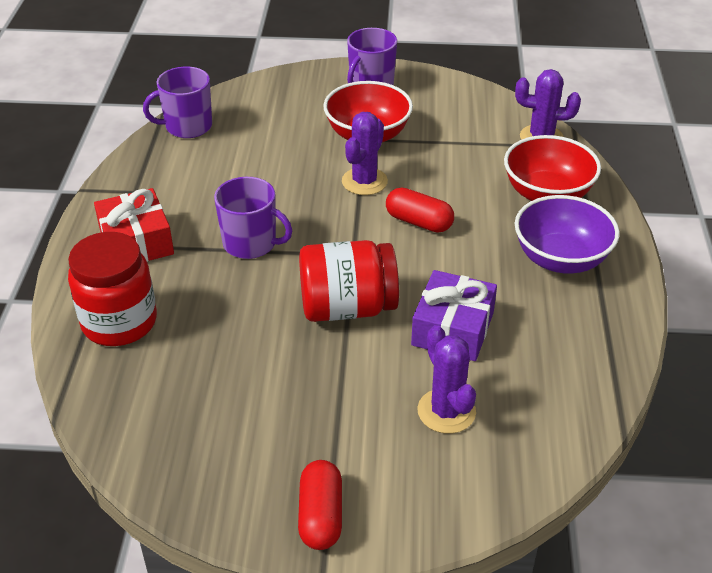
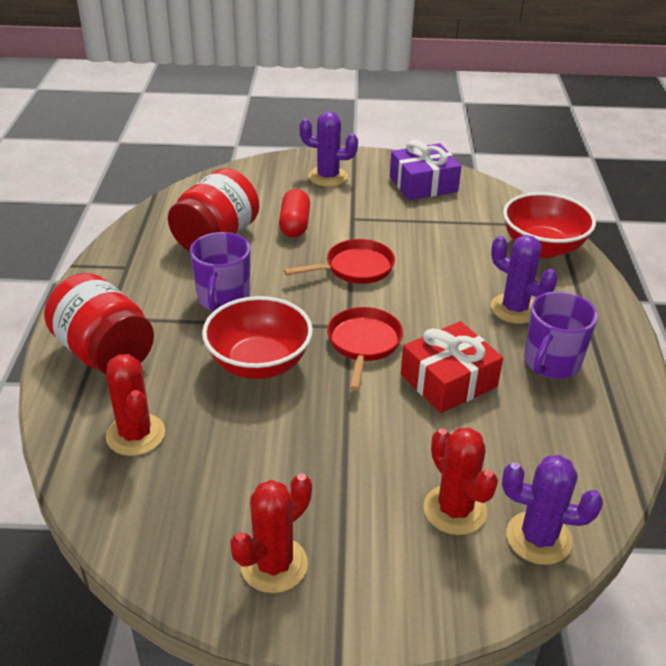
purple bowl: 1 -> 0
purple mug: 3 -> 2
red cactus: 0 -> 3
red capsule: 2 -> 1
red pan: 0 -> 2

